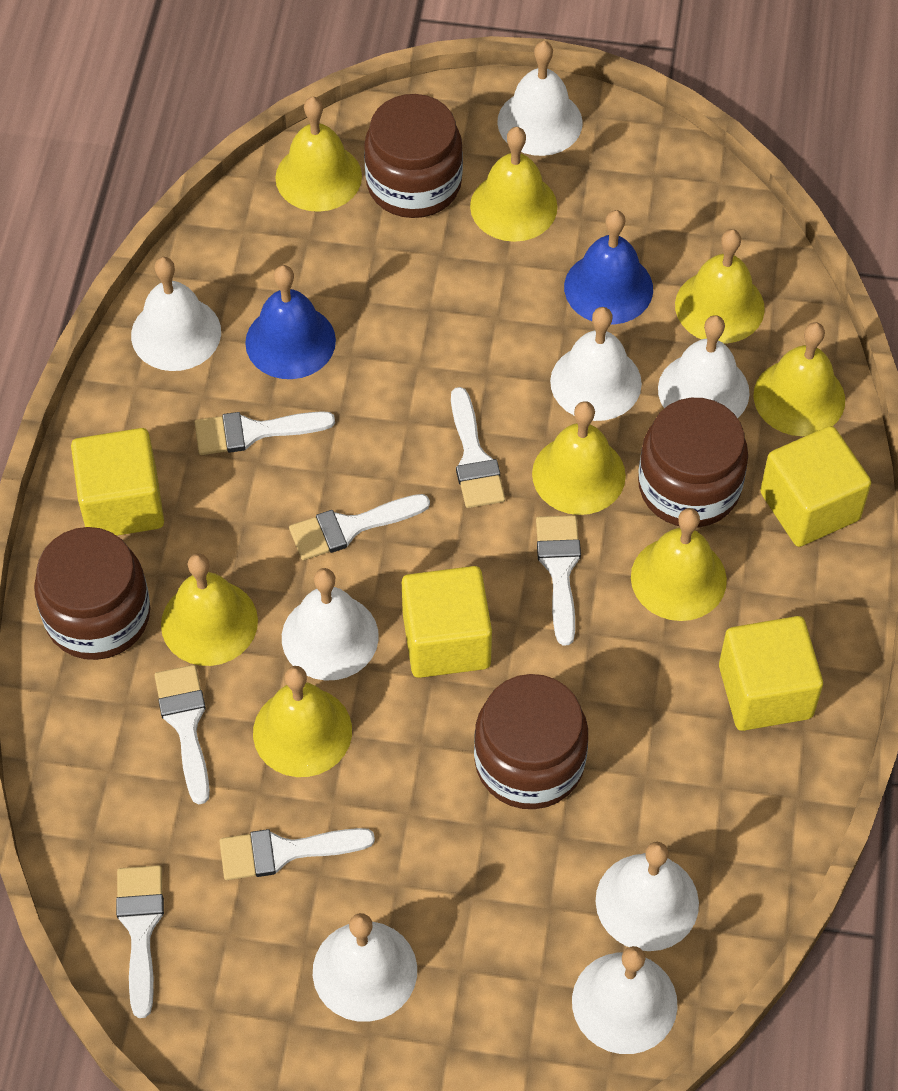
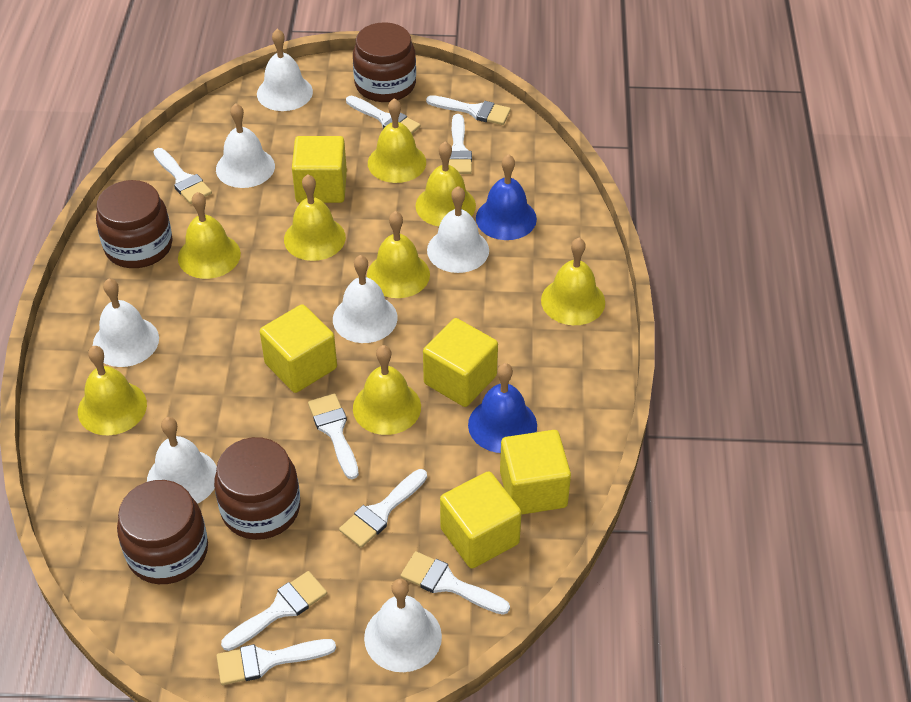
white bell: 8 -> 7
white brush: 7 -> 9
yellow cube: 4 -> 5

